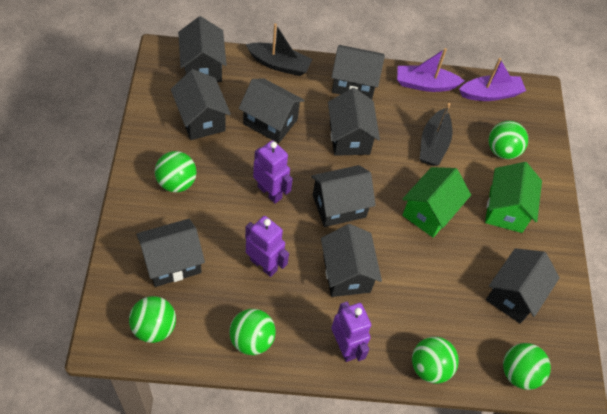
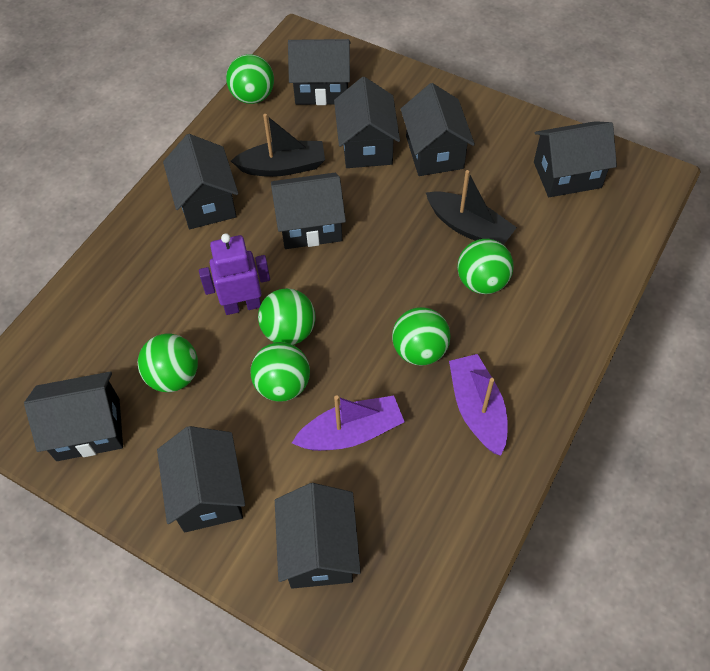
green house: 2 -> 0
purple robot: 3 -> 1

